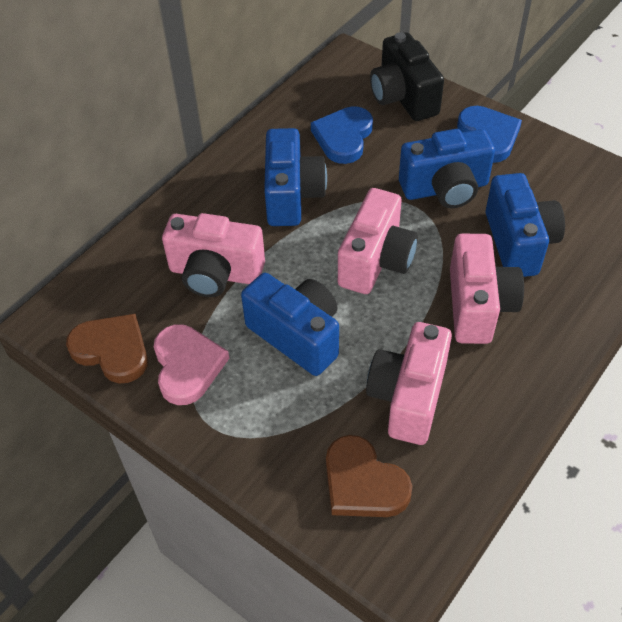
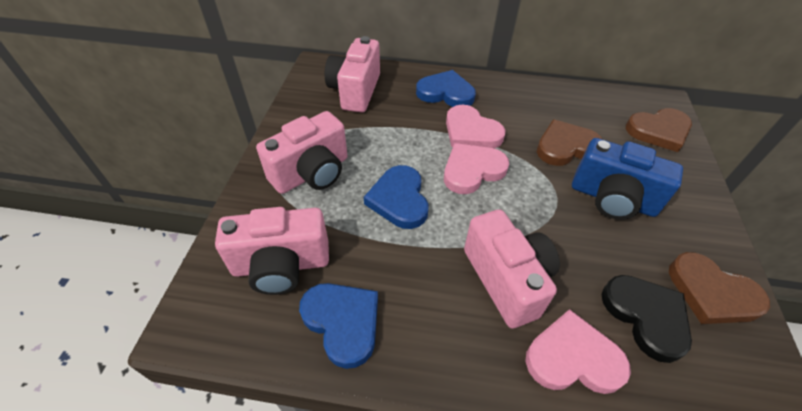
black camera: 1 -> 0
black heart: 0 -> 1
blue camera: 4 -> 1
blue heart: 2 -> 3
brown heart: 2 -> 3
pink heart: 1 -> 3

